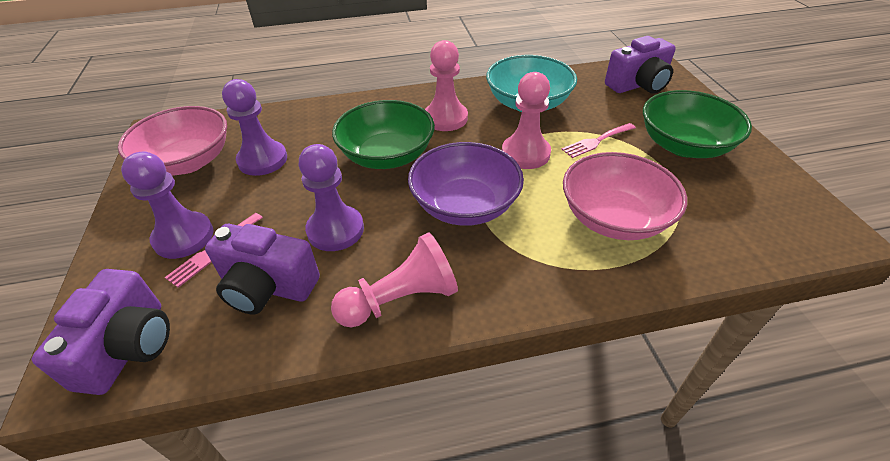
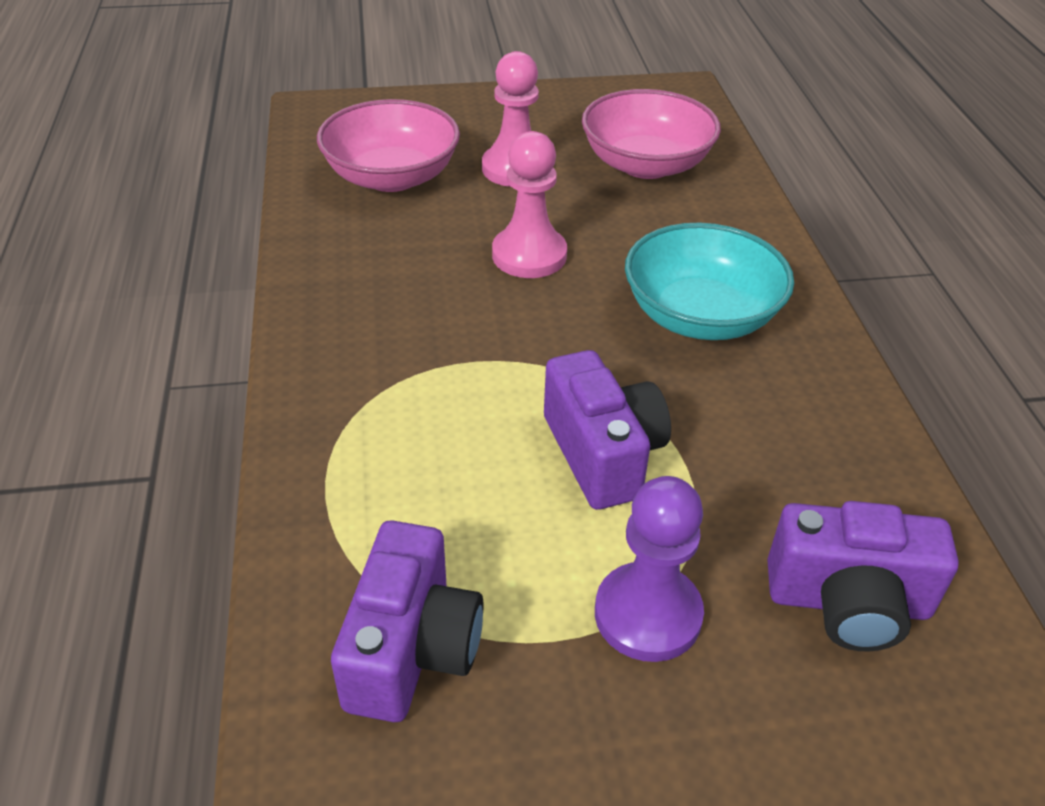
green bowl: 2 -> 0
pink fork: 2 -> 0
pink pawn: 3 -> 2
purple bowl: 1 -> 0
purple pawn: 3 -> 1

